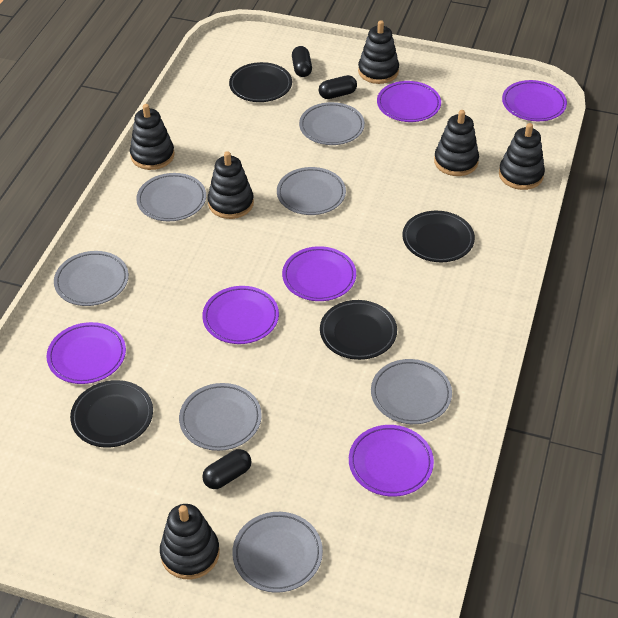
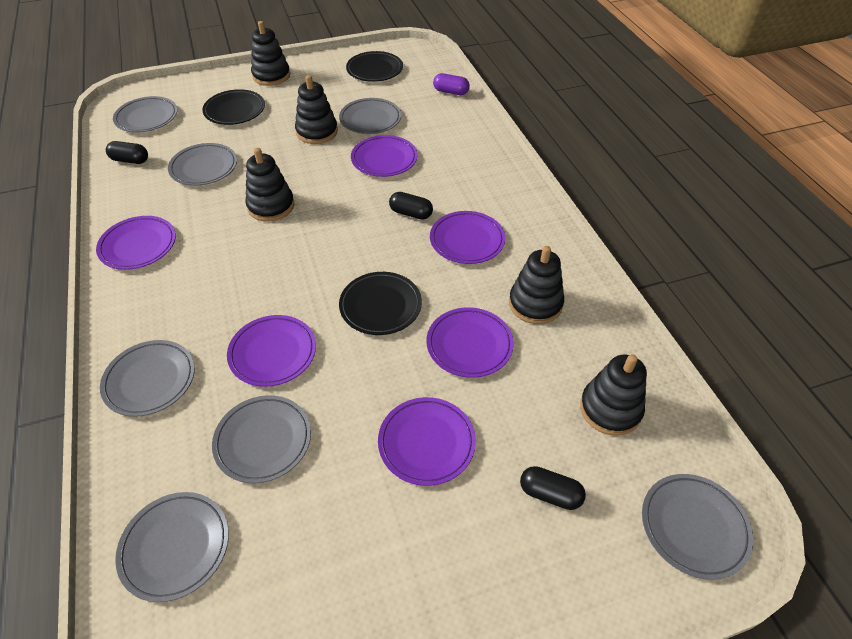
black plate: 4 -> 3
black stacking toy: 6 -> 5
purple capsule: 0 -> 1

